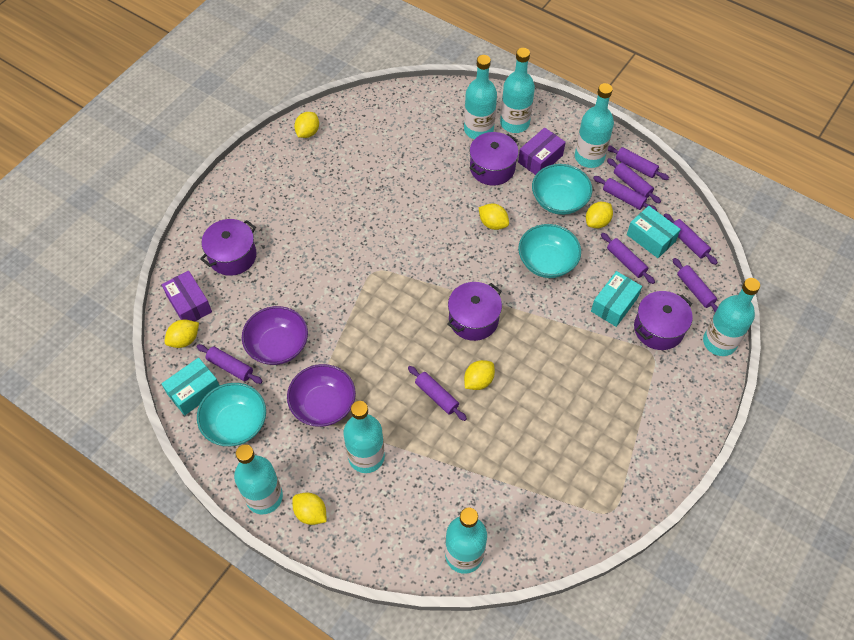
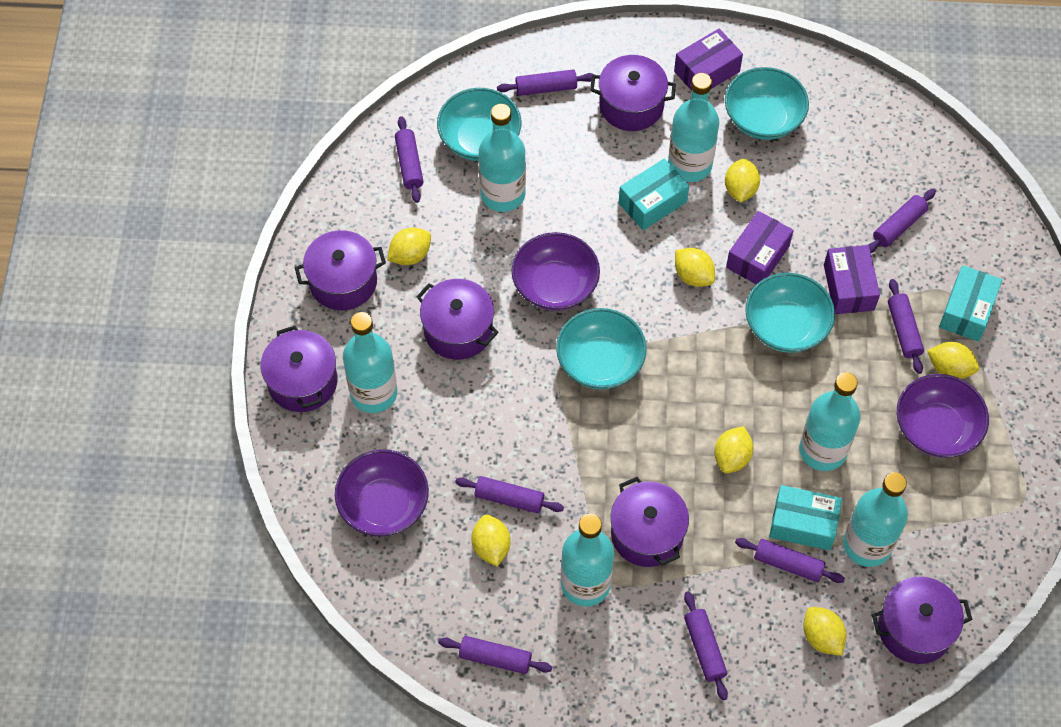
purple bowl: 2 -> 3
purple box: 2 -> 3
purple pot: 4 -> 6
turquoise bottle: 7 -> 6
turquoise bowl: 3 -> 4
yellow lemon: 6 -> 7

